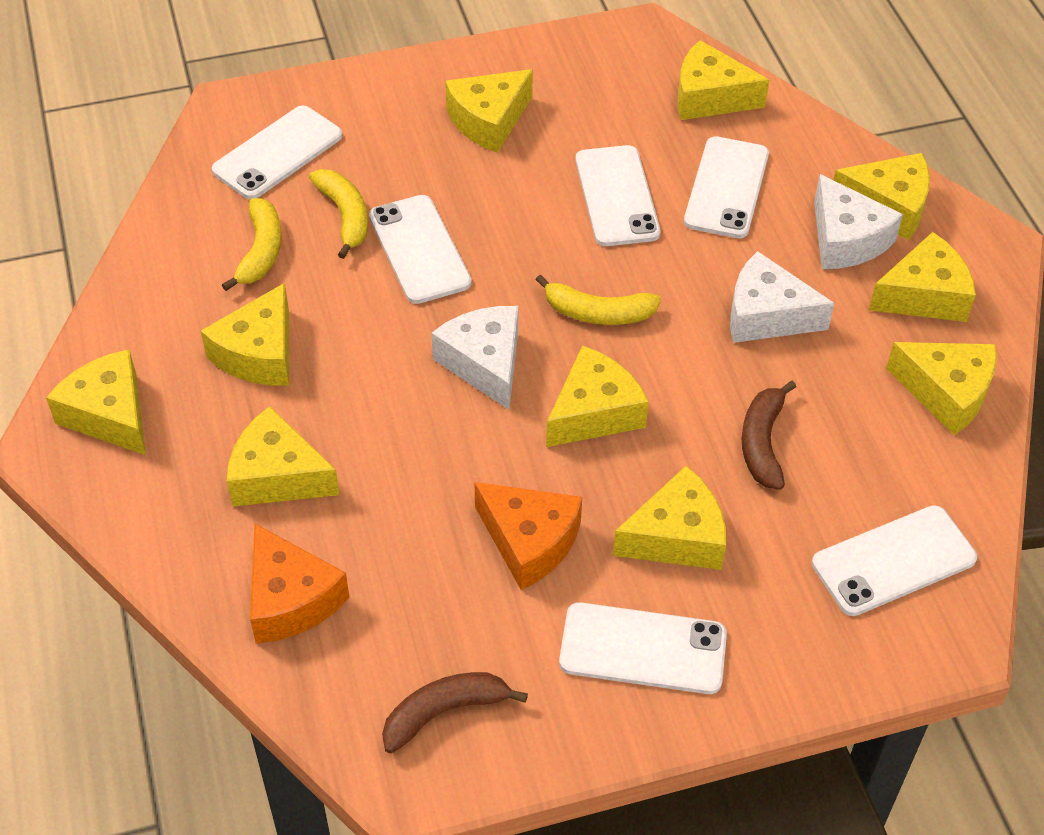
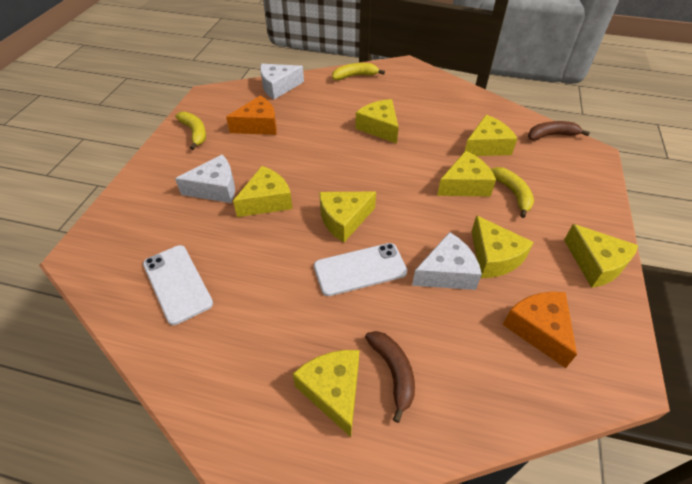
white phone: 6 -> 2
yellow cheese: 10 -> 8

